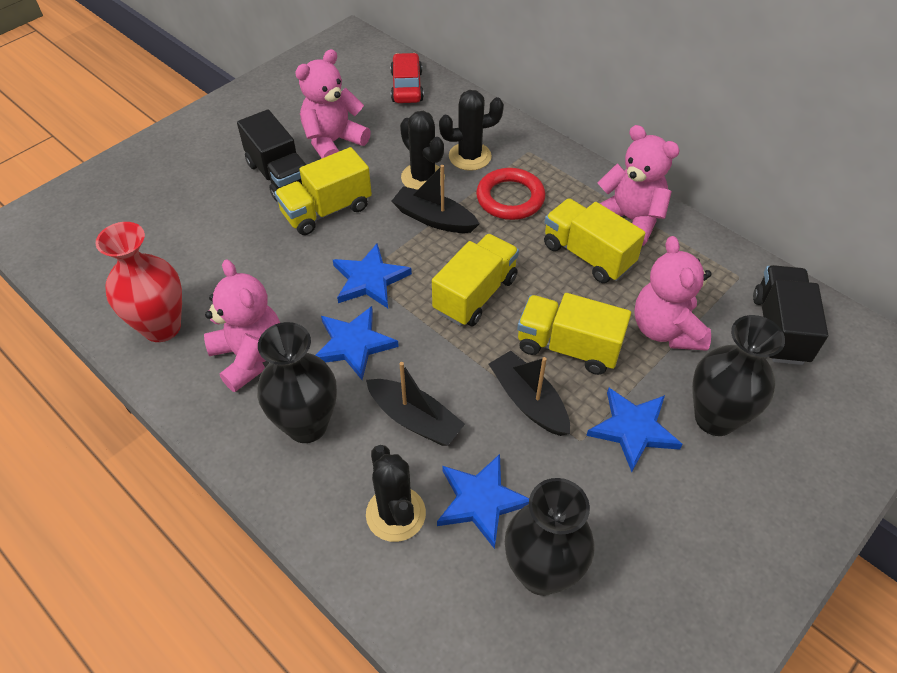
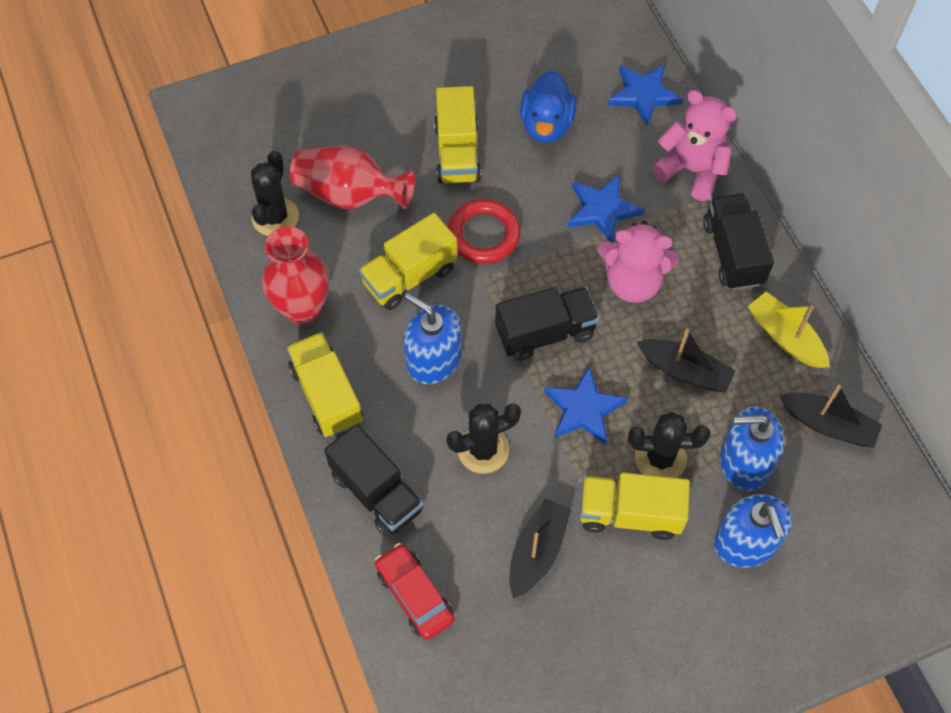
black truck: 2 -> 3
black vase: 3 -> 0
blue duck: 0 -> 1
blue soap dispenser: 0 -> 3
blue star: 4 -> 3
pink teddy bear: 4 -> 2
red vase: 1 -> 2
yellow boat: 0 -> 1

